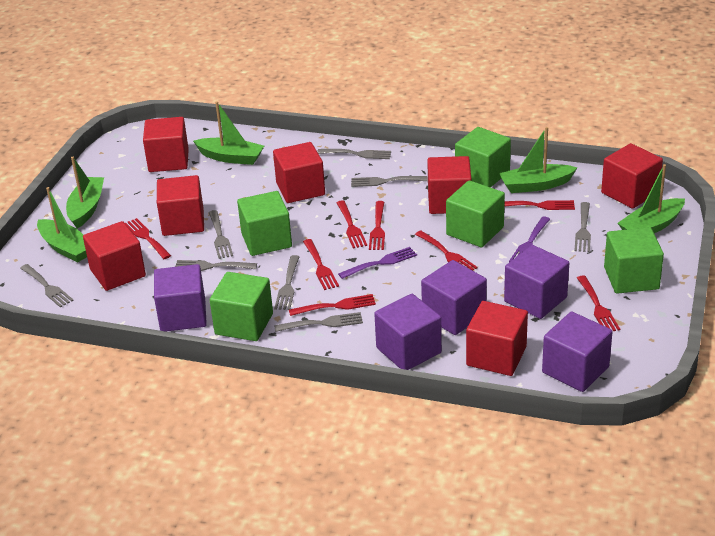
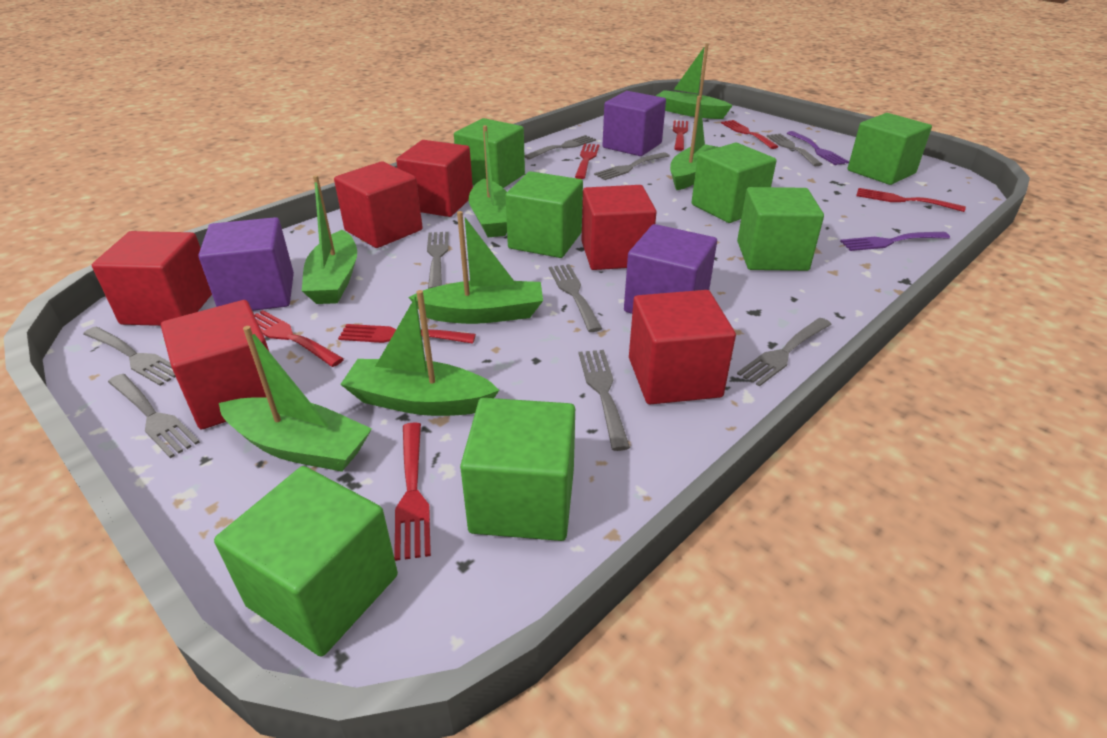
green boat: 5 -> 7
green cube: 5 -> 7
grey fork: 8 -> 9
purple cube: 5 -> 3
red cube: 7 -> 6
red fork: 8 -> 7

